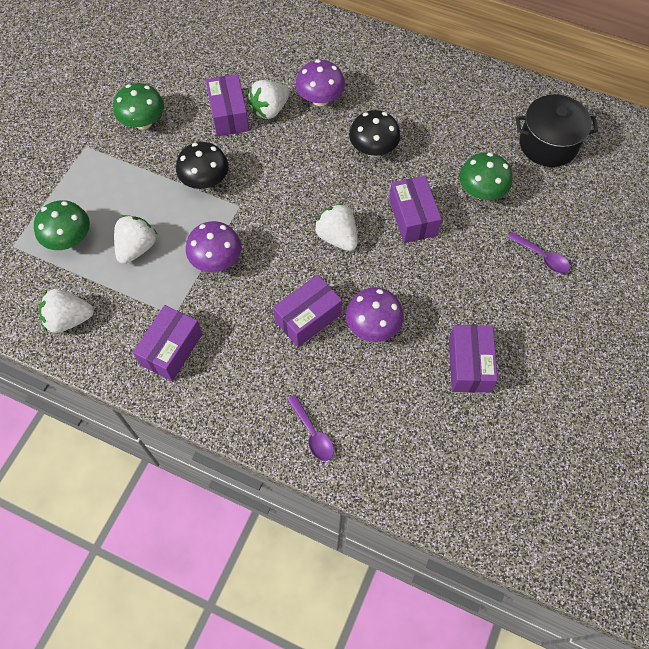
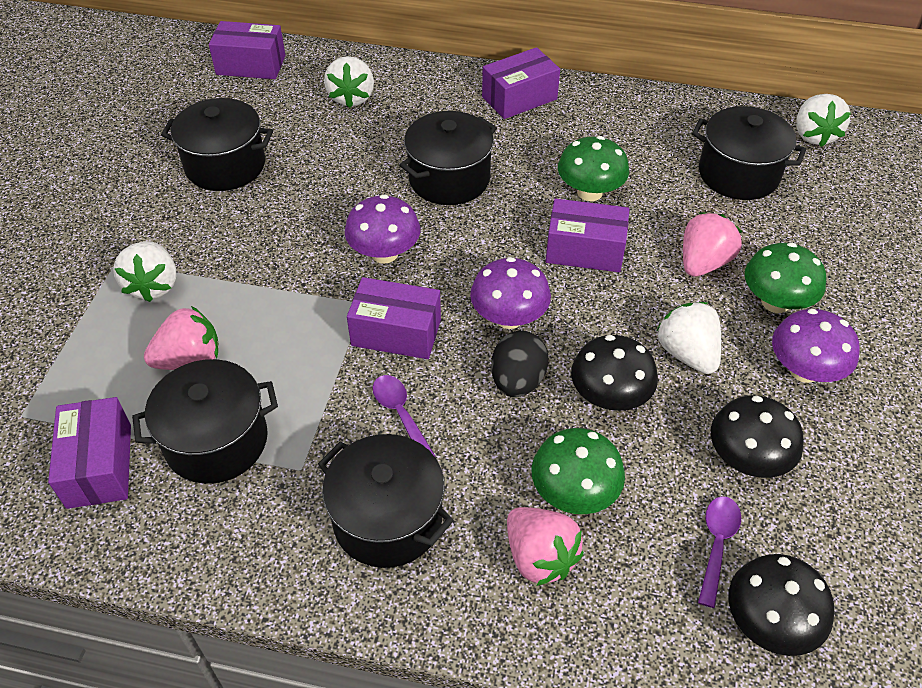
black egg: 0 -> 1
black mushroom: 2 -> 3
black pot: 1 -> 5
pink strawberry: 0 -> 3

